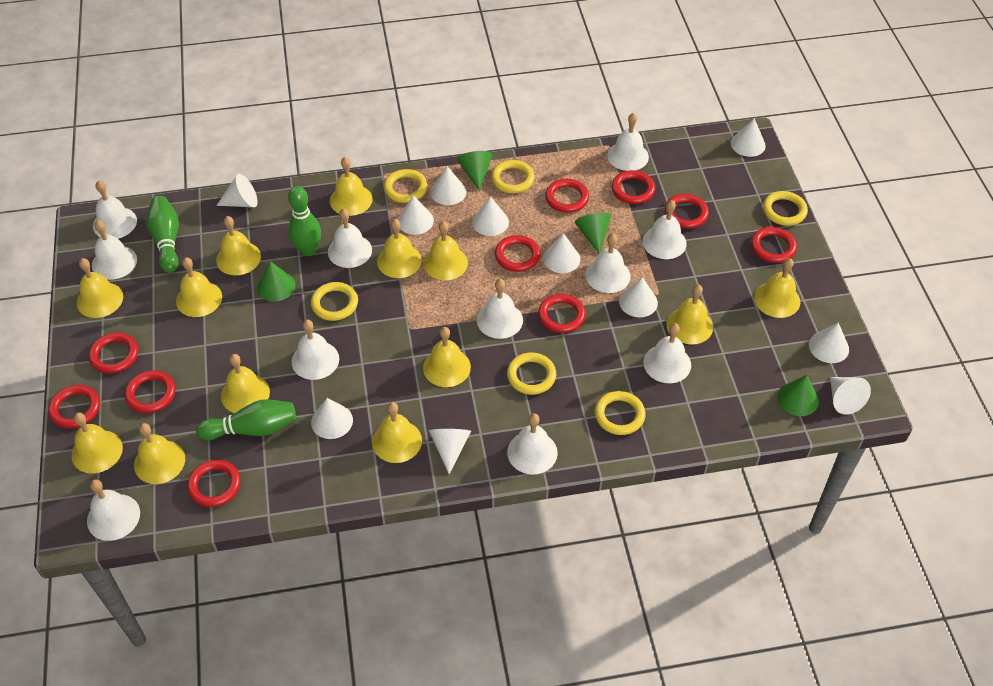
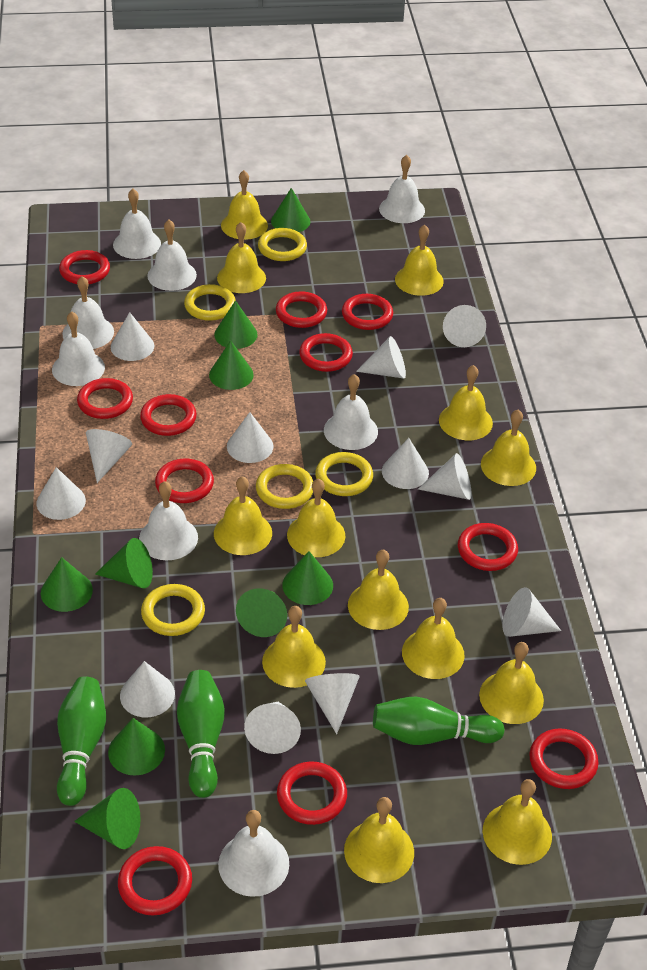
green cone: 4 -> 9
red ring: 10 -> 11
white bell: 11 -> 8
white cone: 11 -> 12
yellow ring: 6 -> 5

